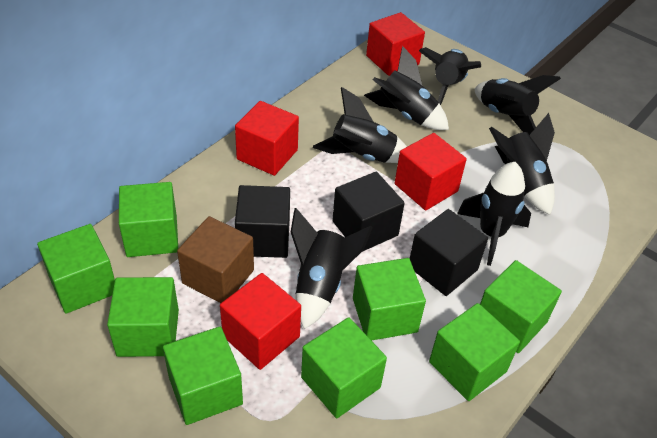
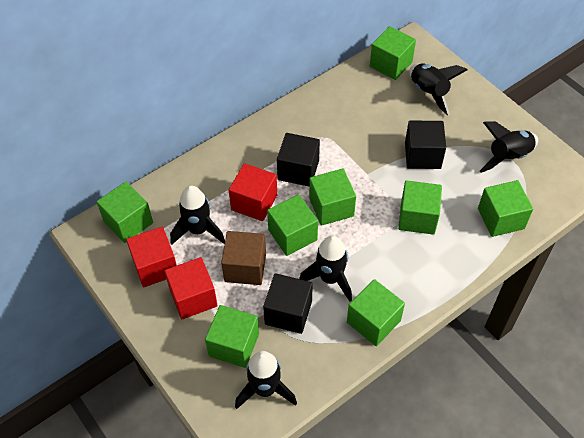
black rocket: 7 -> 5
red cube: 4 -> 3

